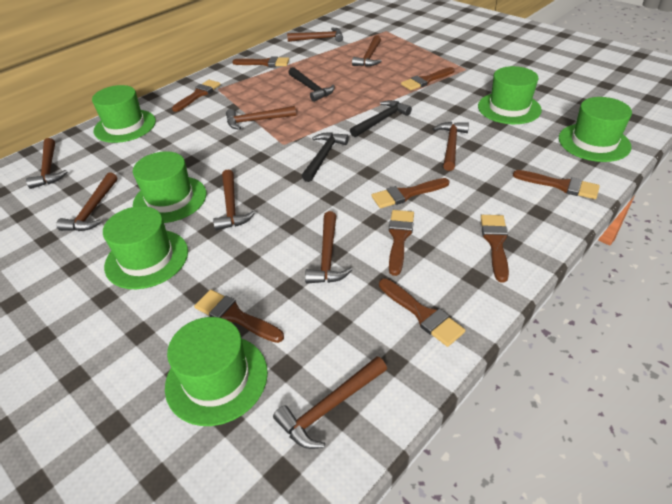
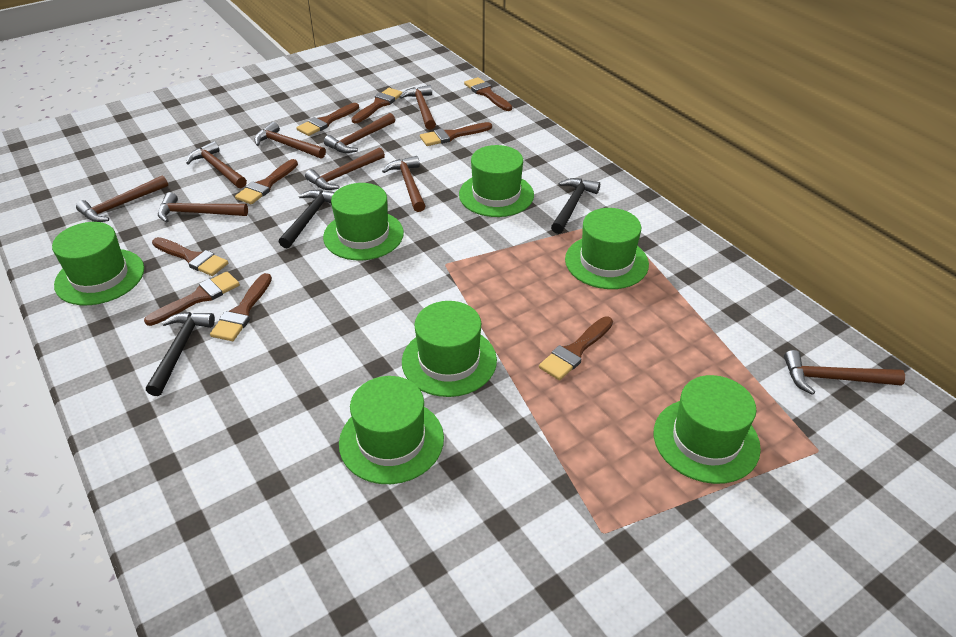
green hat: 6 -> 7

